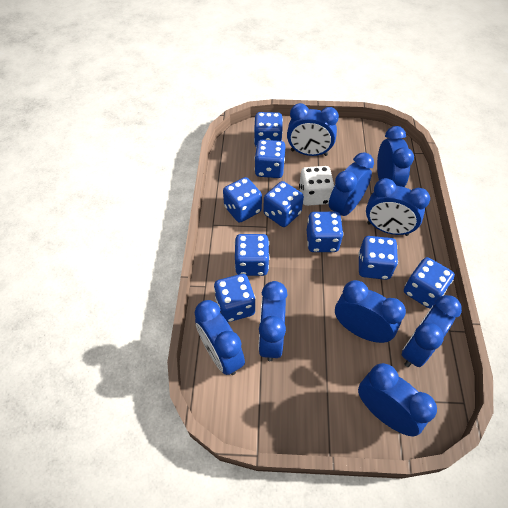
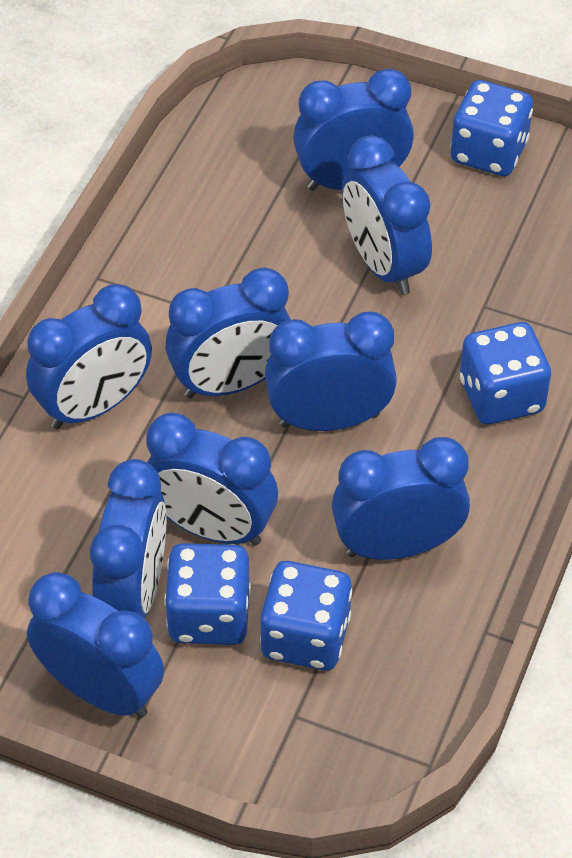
blue dice: 9 -> 4
white dice: 1 -> 0

